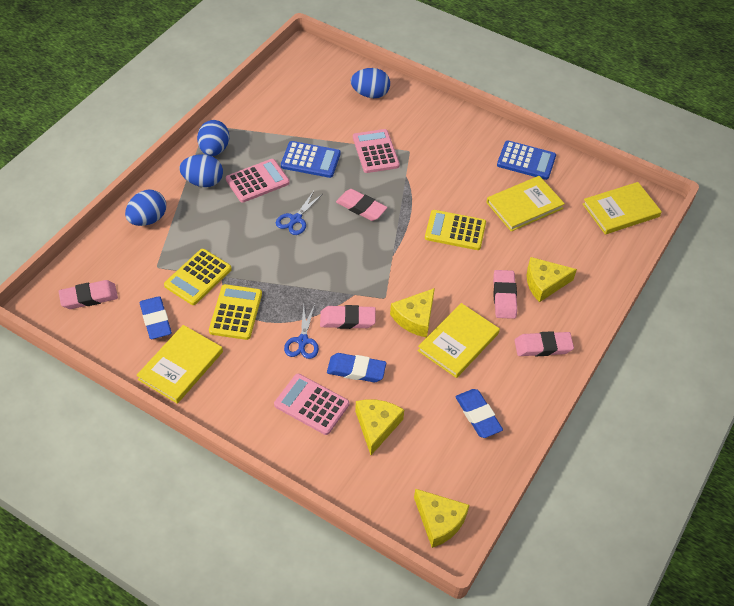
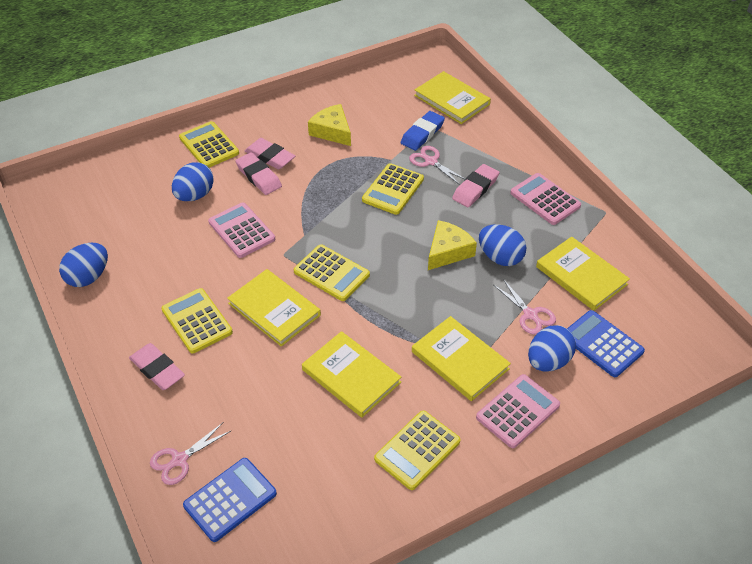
blue eraser: 3 -> 1
blue scissors: 2 -> 0
pink eraser: 5 -> 4
pink scissors: 0 -> 3
yellow book: 4 -> 5
yellow calculator: 3 -> 5
yellow cheese: 4 -> 2

